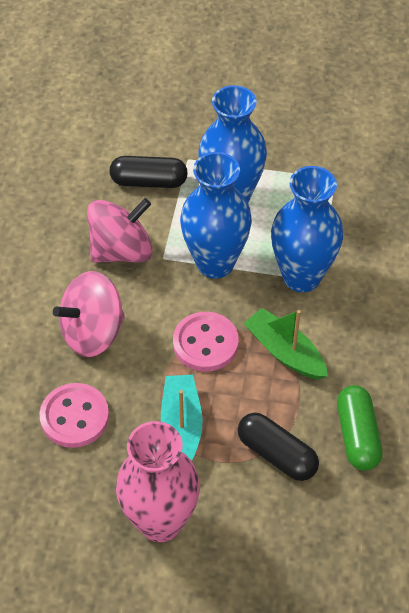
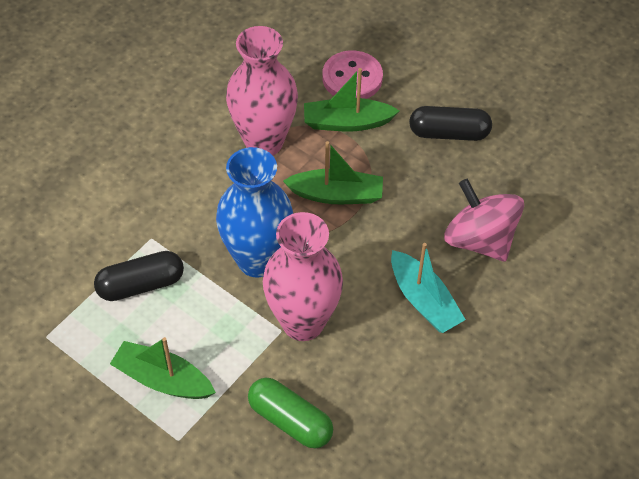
blue vase: 3 -> 1
green boat: 1 -> 3
pink button: 2 -> 1
pink spinning top: 2 -> 1
pink vase: 1 -> 2

